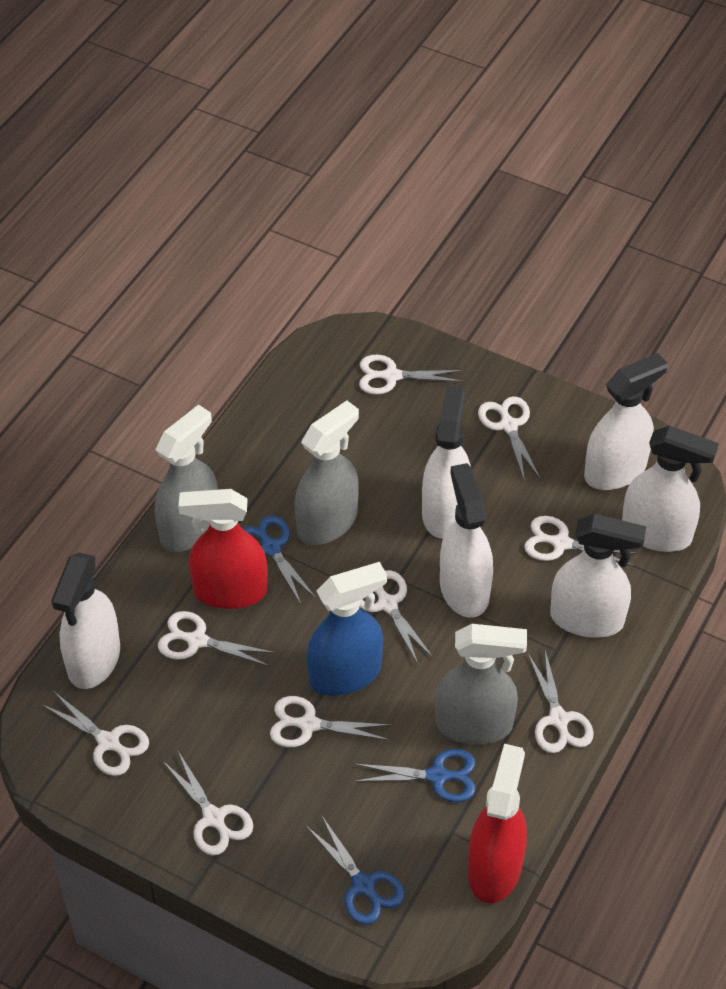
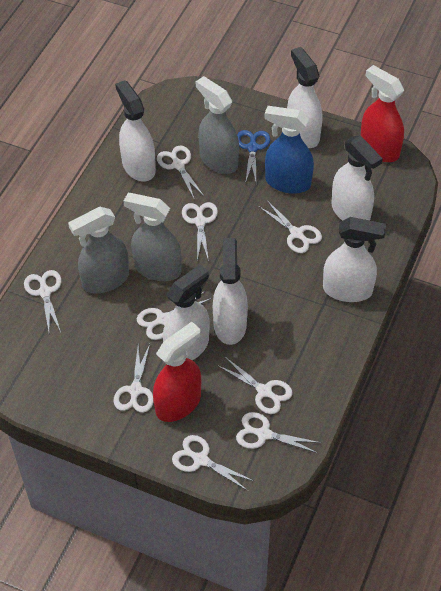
blue scissors: 3 -> 1

